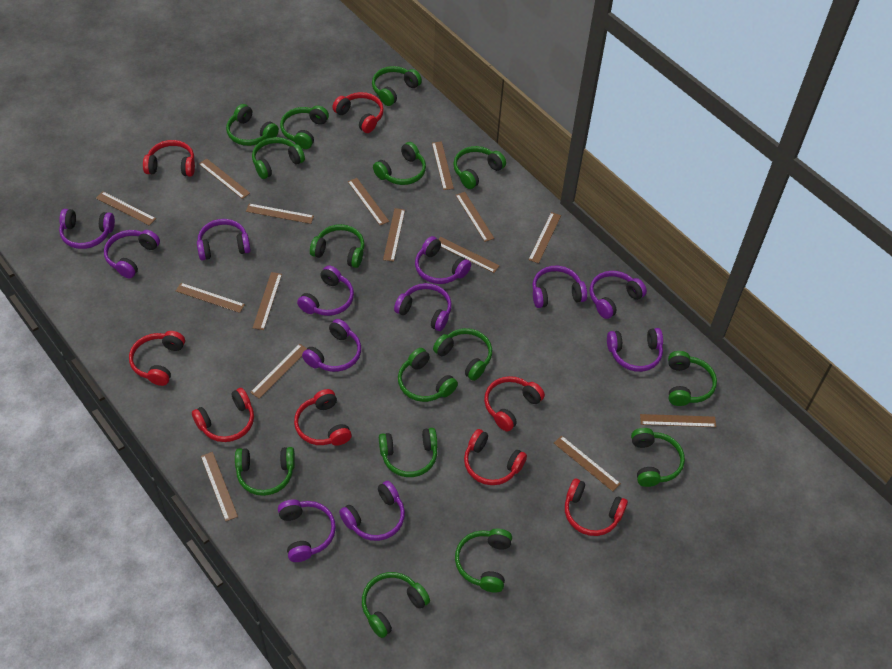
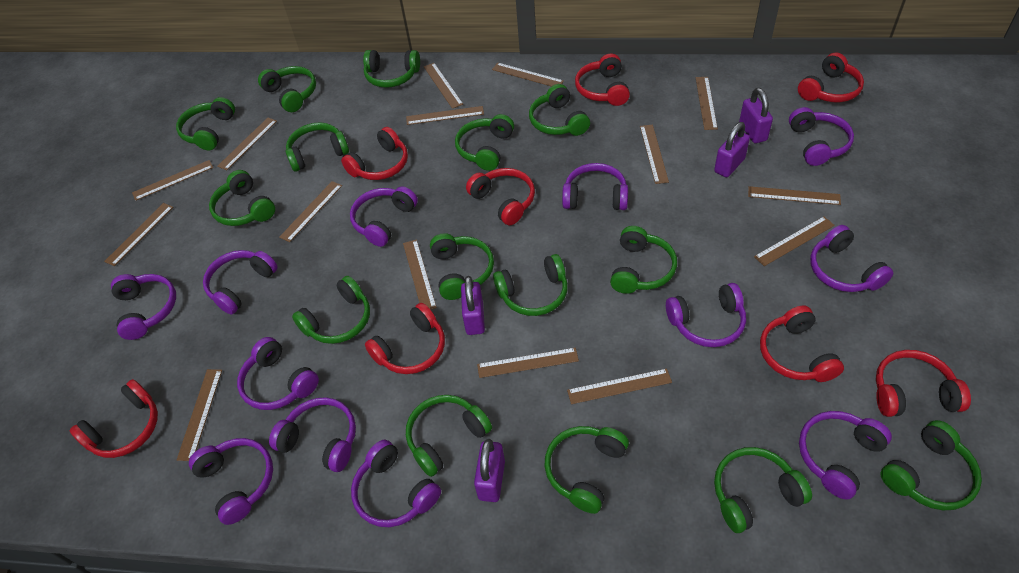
purple padlock: 0 -> 4

